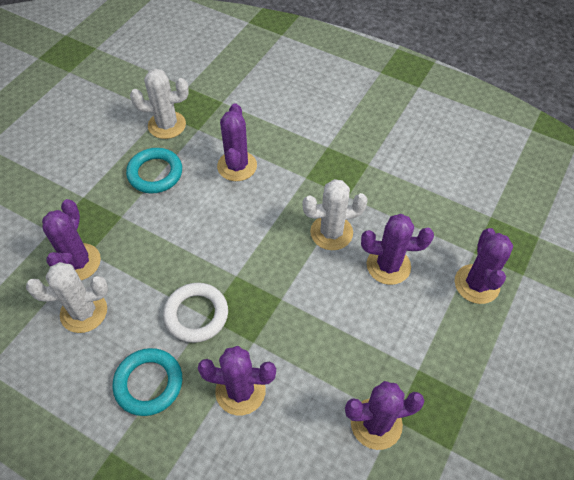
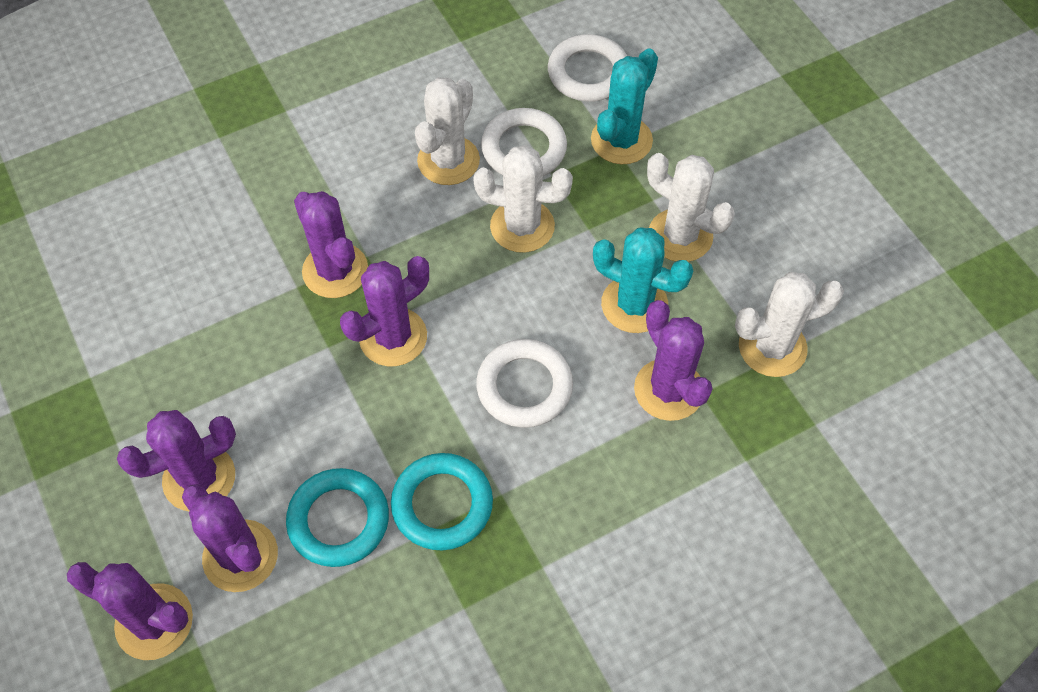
turquoise cactus: 0 -> 2
white cactus: 3 -> 4
white ring: 1 -> 3

